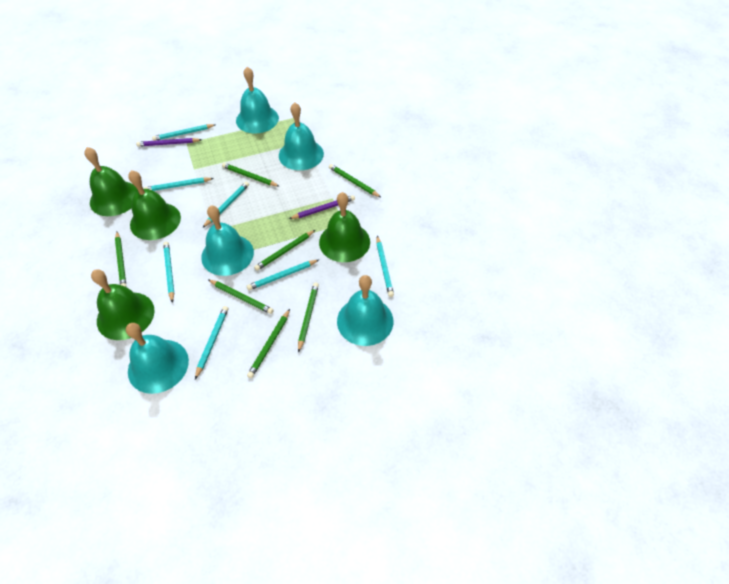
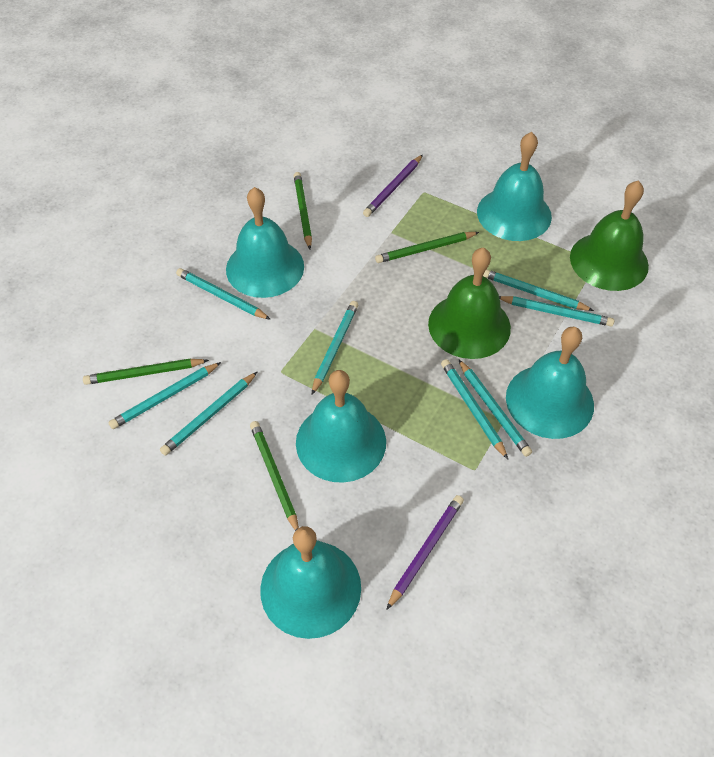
green bell: 4 -> 2
green pencil: 7 -> 4
turquoise pencil: 7 -> 8

